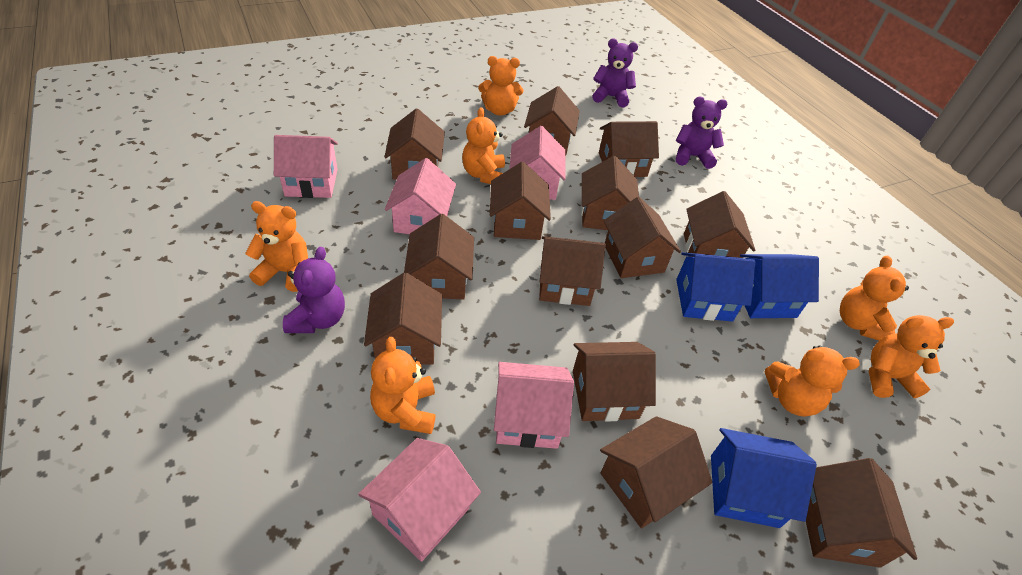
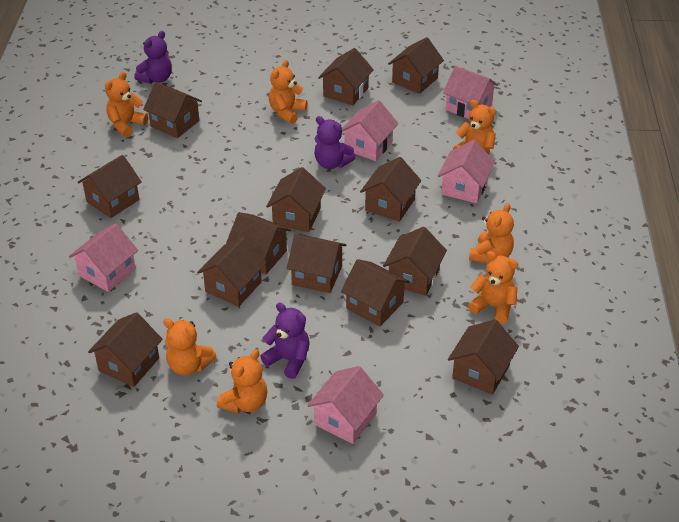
blue house: 3 -> 0

